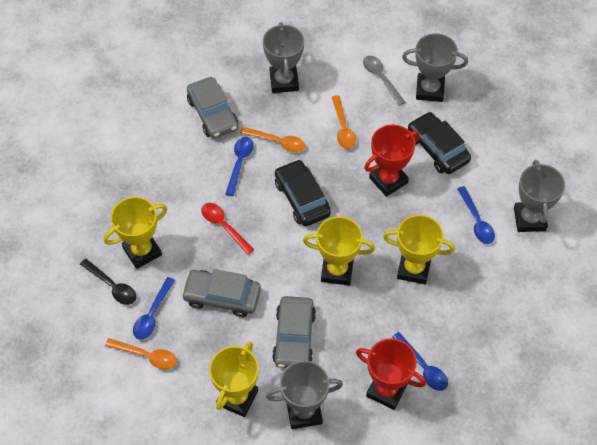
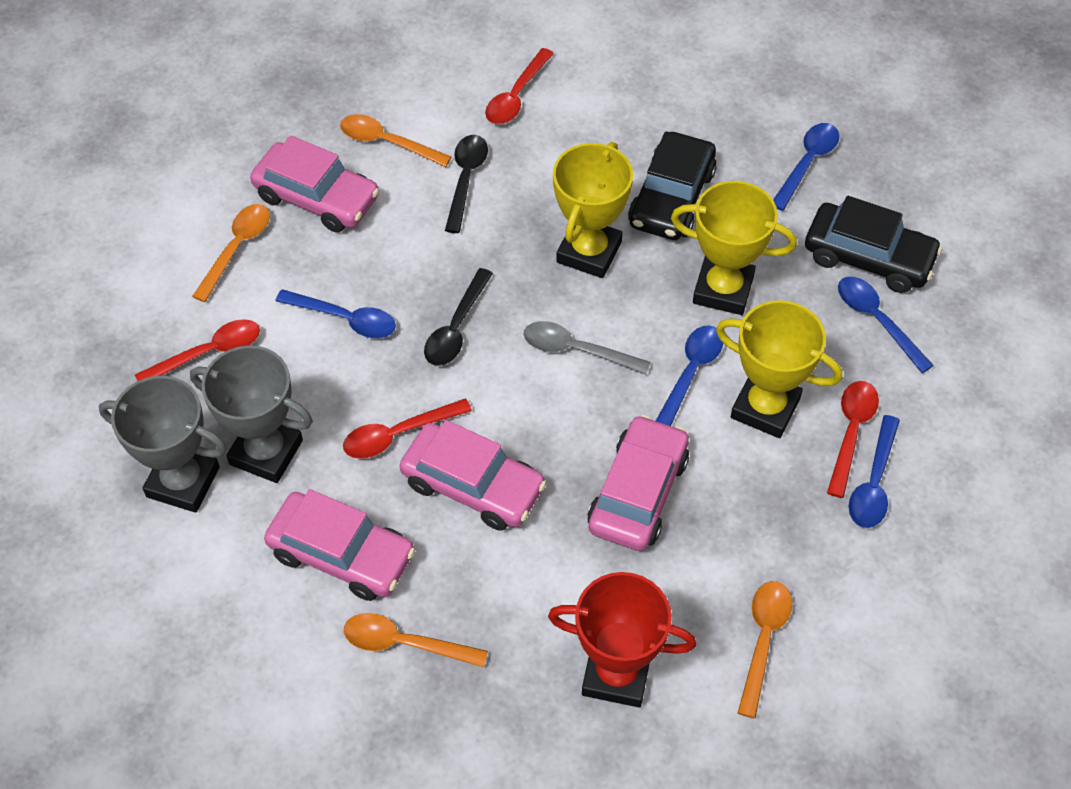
black spoon: 1 -> 2
blue spoon: 4 -> 5
grey car: 3 -> 0
grey trophy: 4 -> 2
orange spoon: 3 -> 4
pink car: 0 -> 4
red spoon: 1 -> 4
red trophy: 2 -> 1
yellow trophy: 4 -> 3

